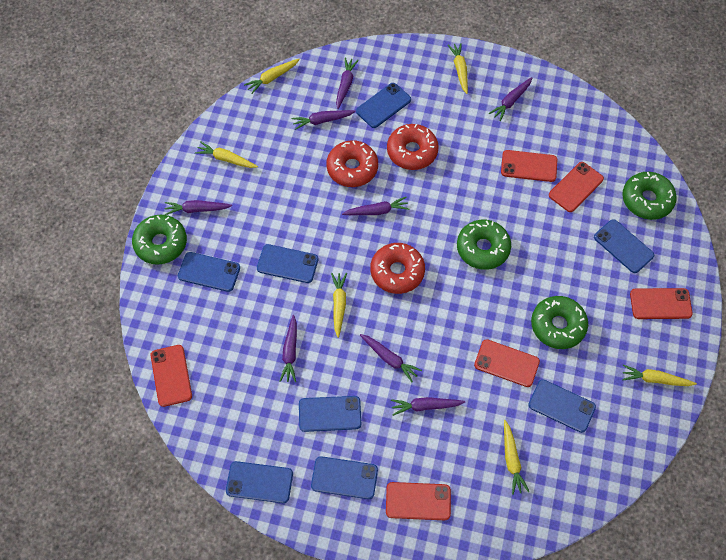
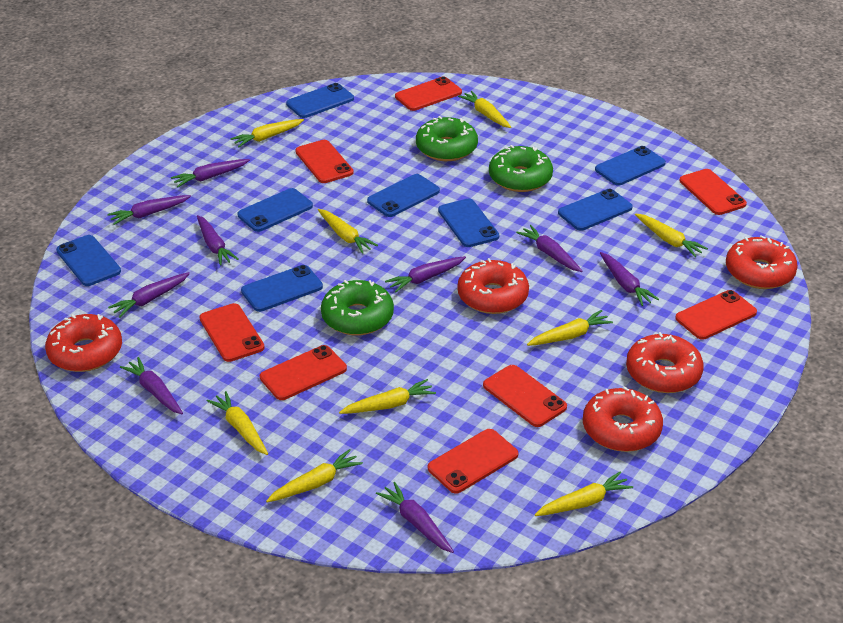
green donut: 4 -> 3
purple carrot: 8 -> 9
red donut: 3 -> 5
red phone: 6 -> 8
yellow carrot: 6 -> 9

